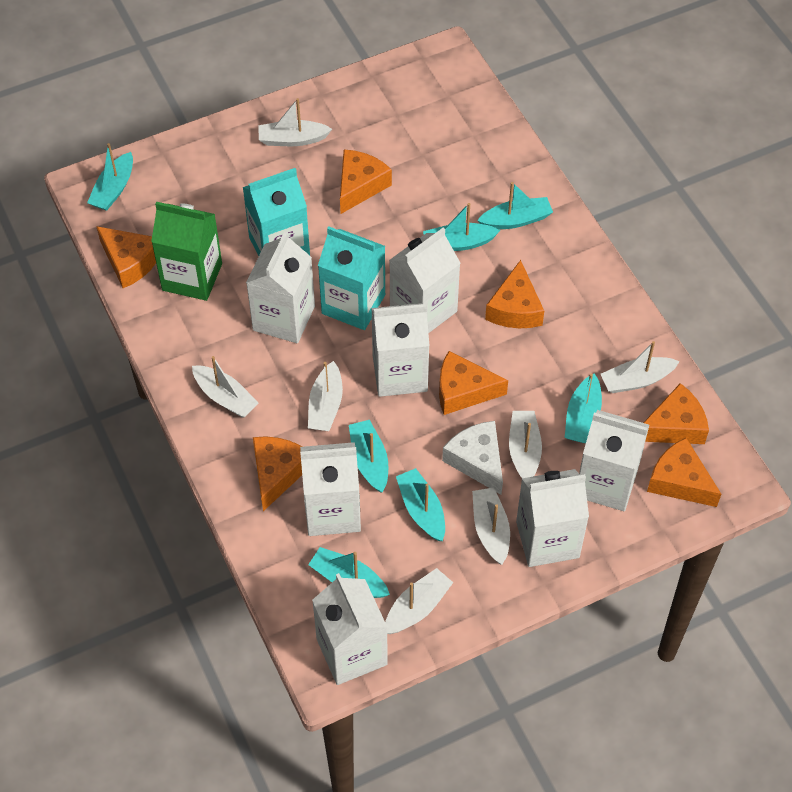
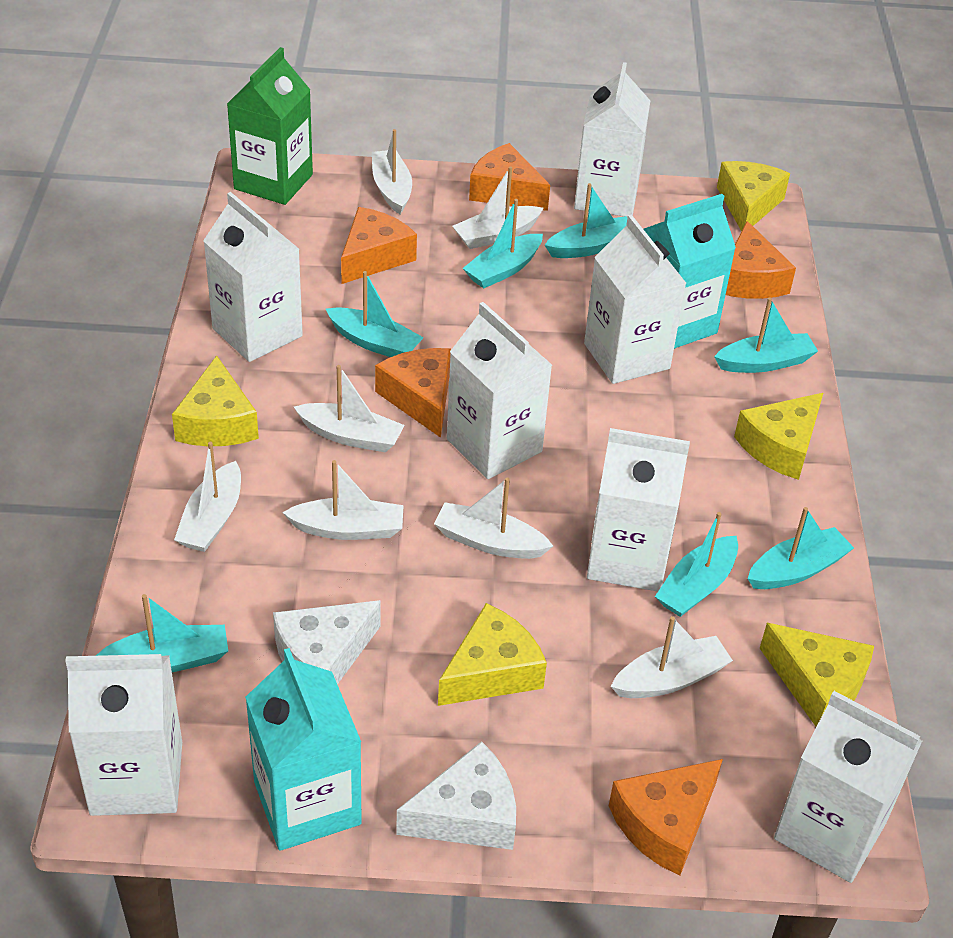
orange cheese: 7 -> 5
white cheese: 1 -> 2
yellow cheese: 0 -> 5

